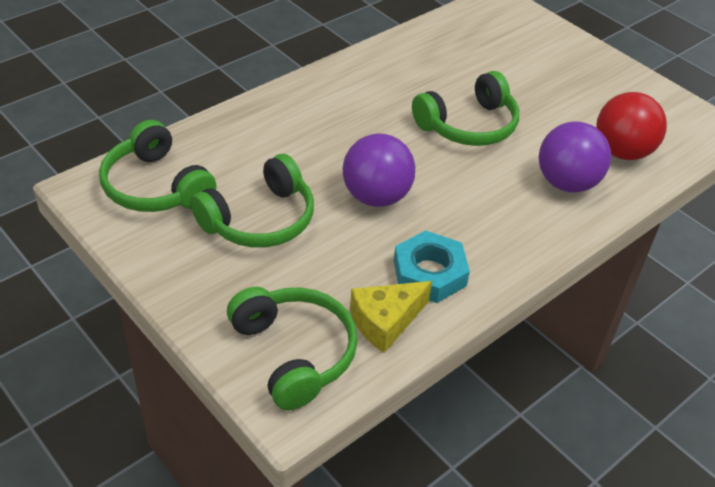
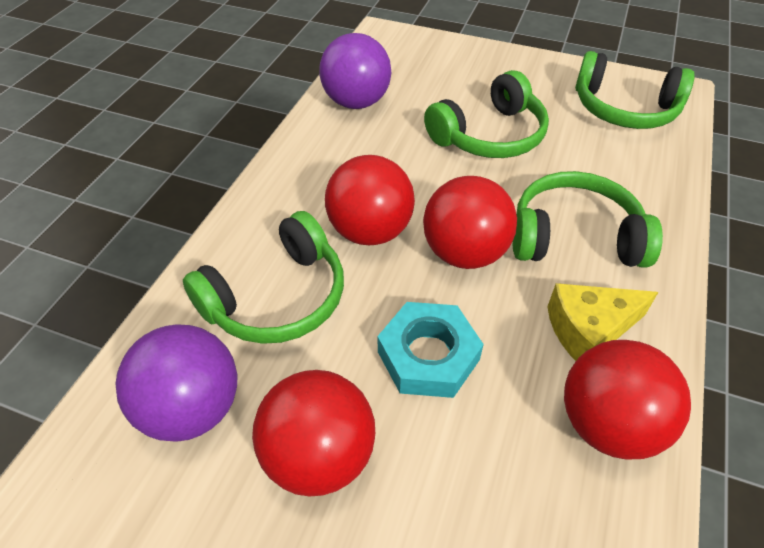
red ball: 1 -> 4

